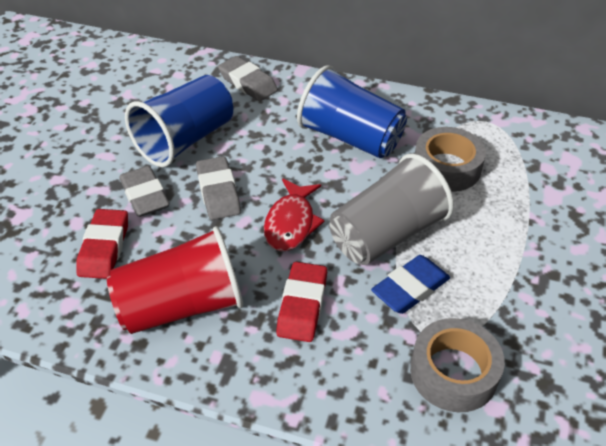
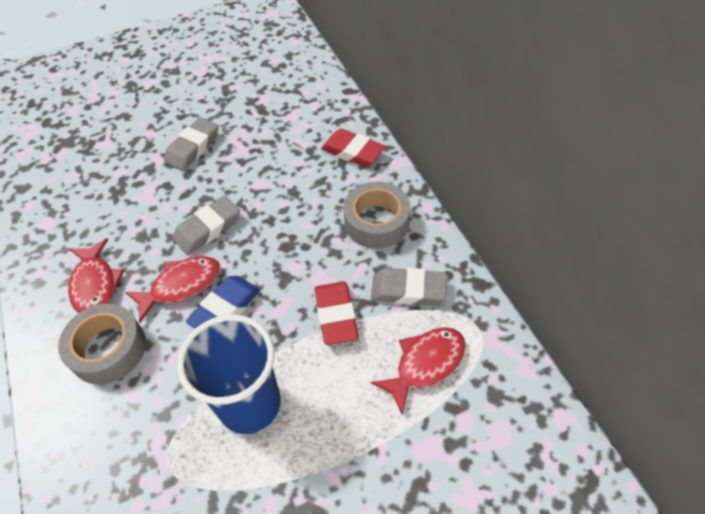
blue cup: 2 -> 1
grey cup: 1 -> 0
red cup: 1 -> 0
red fish: 1 -> 3

